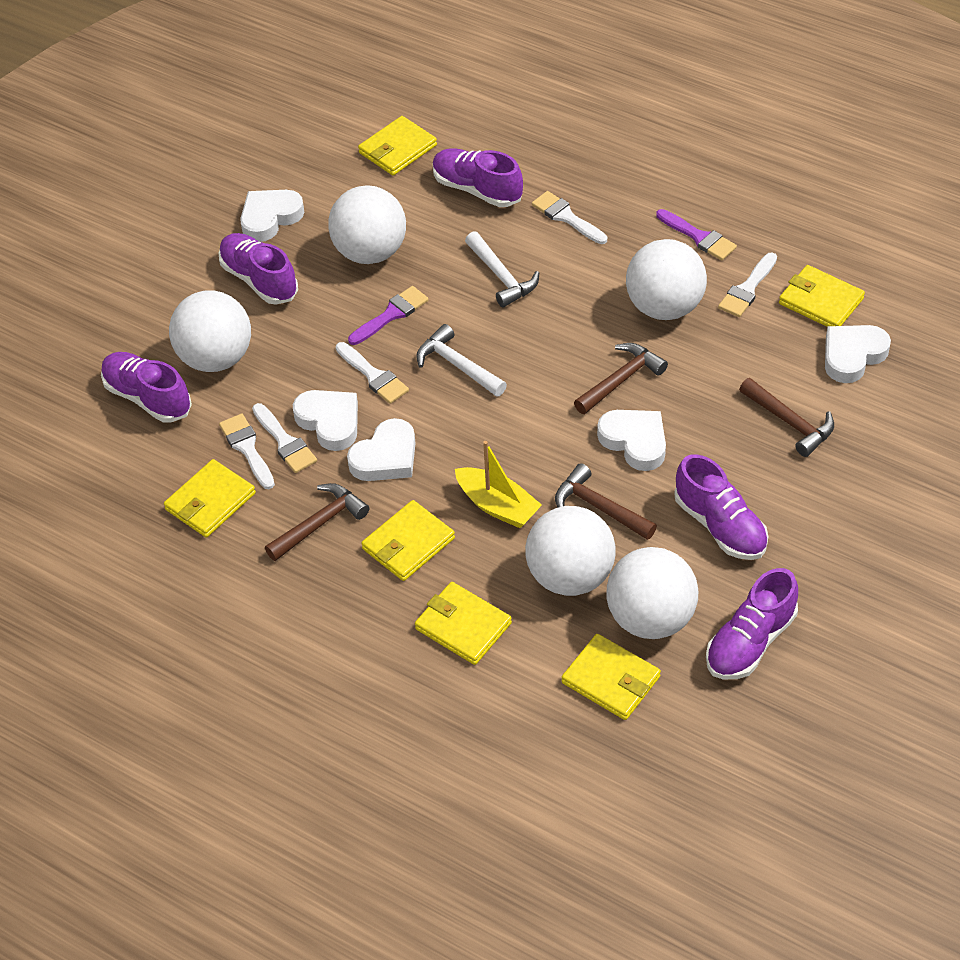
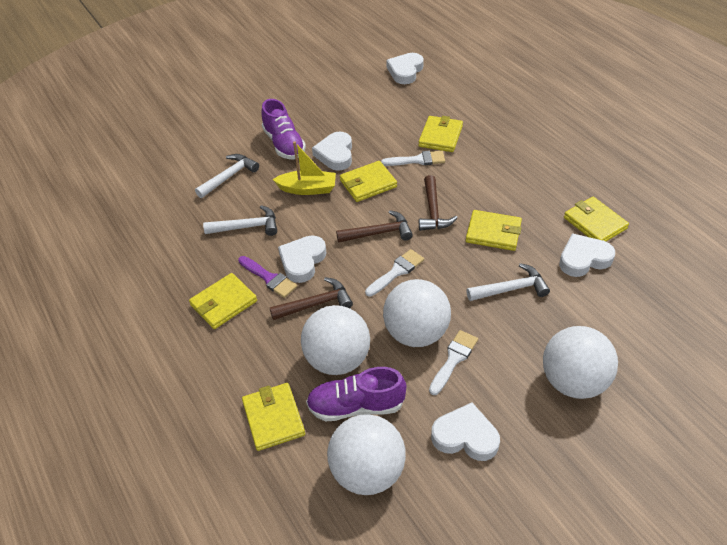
brown hammer: 4 -> 3
purple brush: 2 -> 1
purple shoe: 5 -> 2
white ball: 5 -> 4
white brush: 5 -> 3
white hammer: 2 -> 3

